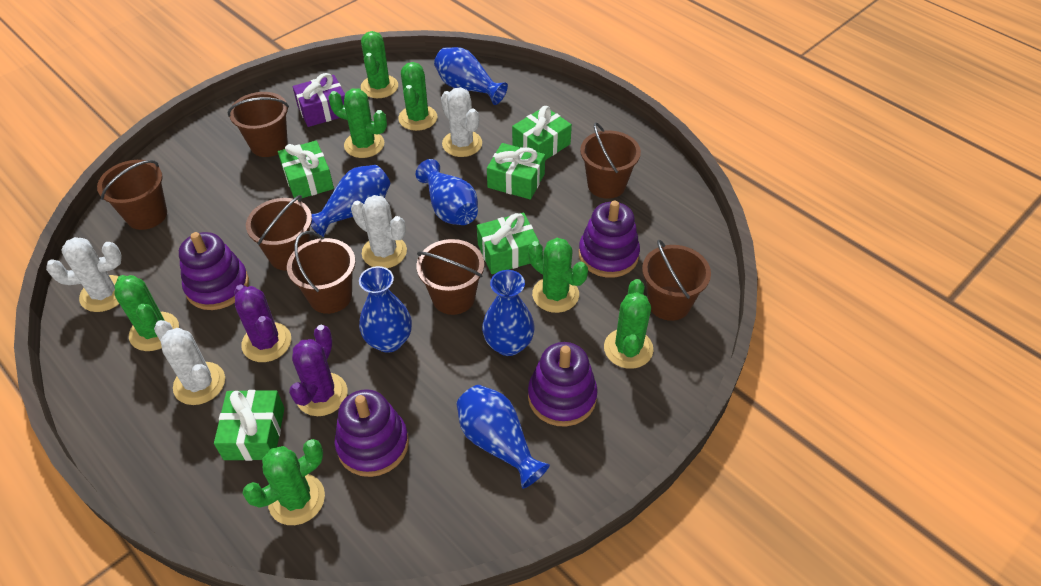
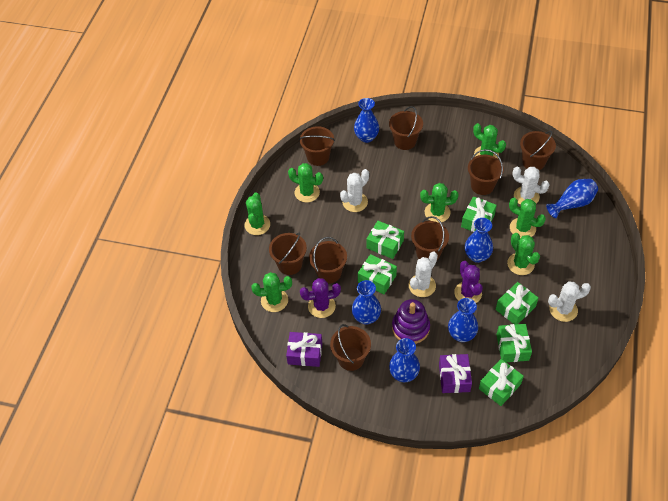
brown bucket: 7 -> 8
green gift: 5 -> 6
purple gift: 1 -> 2
purple stacking toy: 4 -> 1

